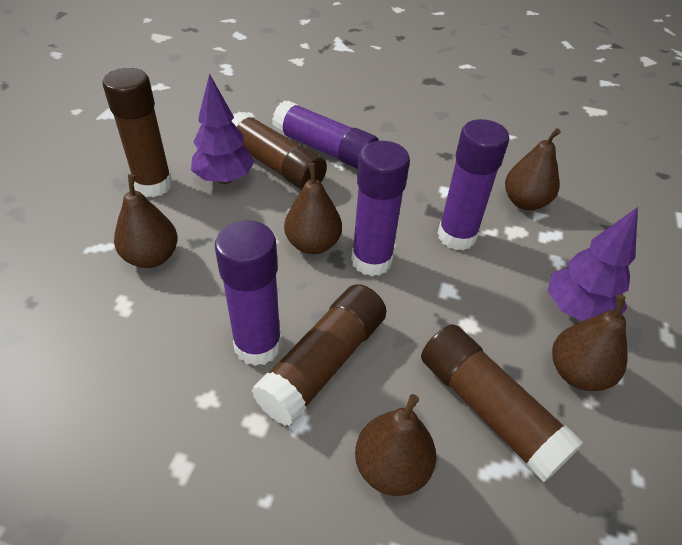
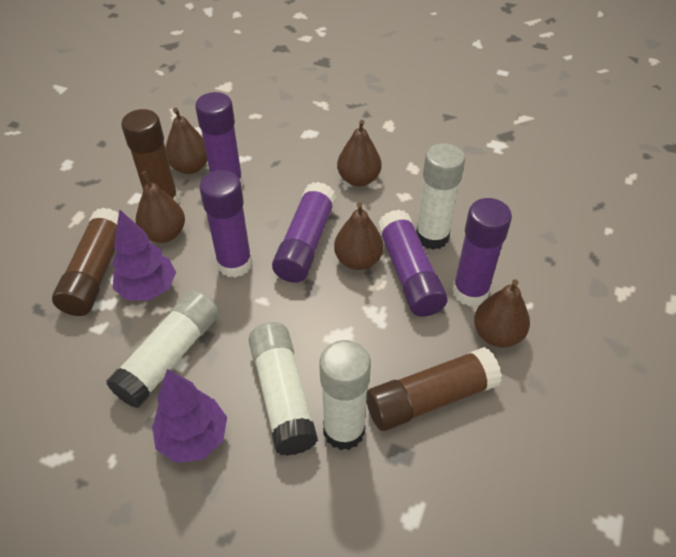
brown glue stick: 4 -> 3
purple glue stick: 4 -> 5
white glue stick: 0 -> 4

